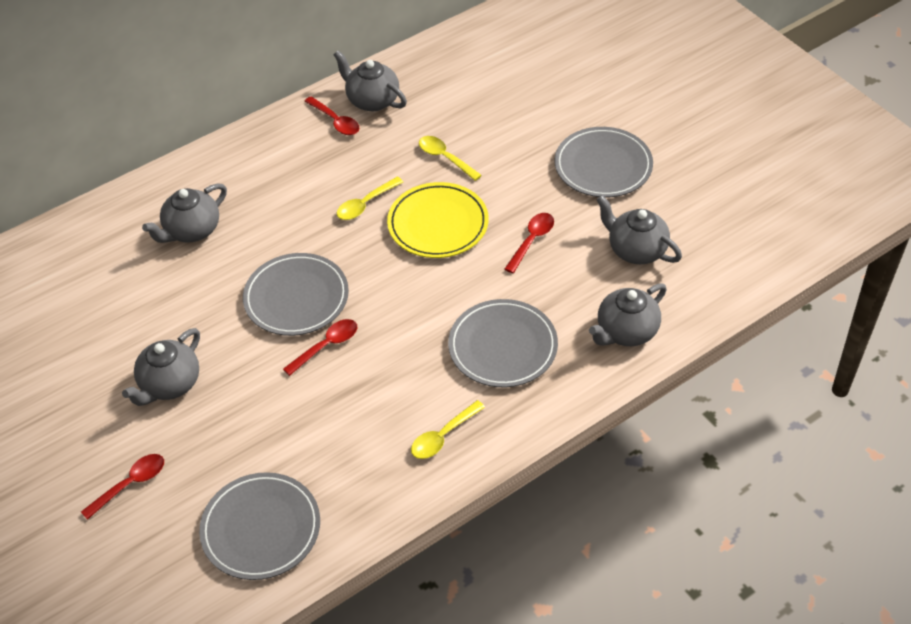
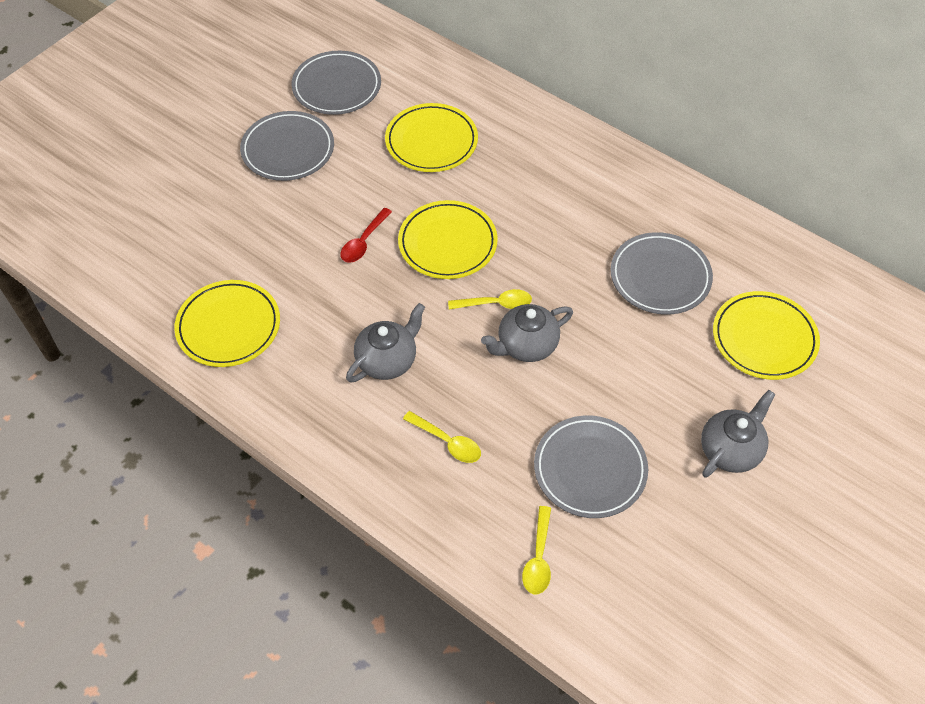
grey teapot: 5 -> 3
red spoon: 4 -> 1
yellow plate: 1 -> 4

